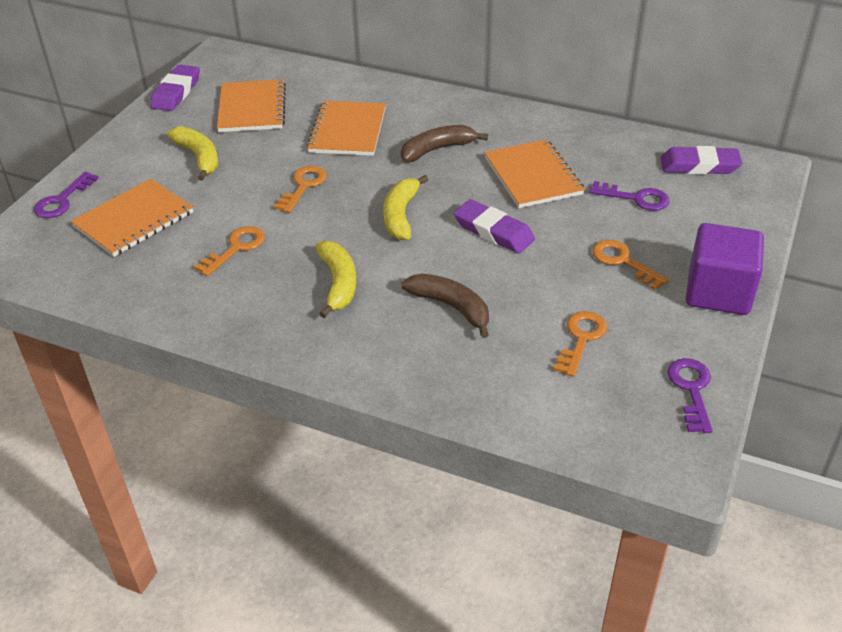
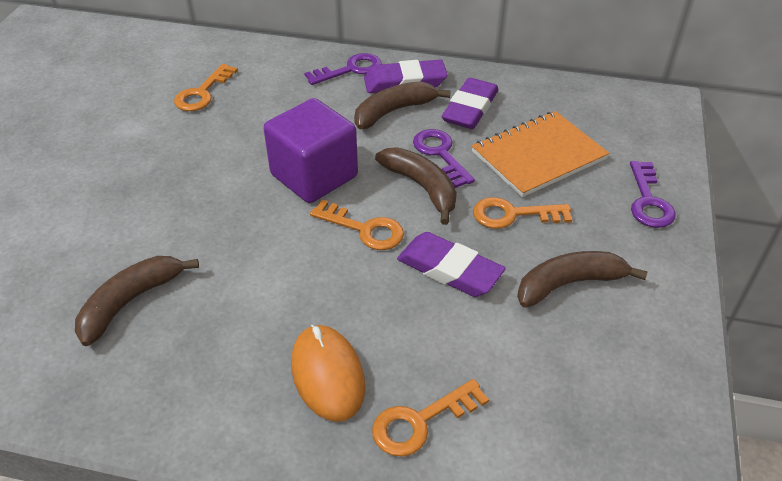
brown banana: 2 -> 4
orange mouse: 0 -> 1
orange notebook: 4 -> 1
yellow banana: 3 -> 0

